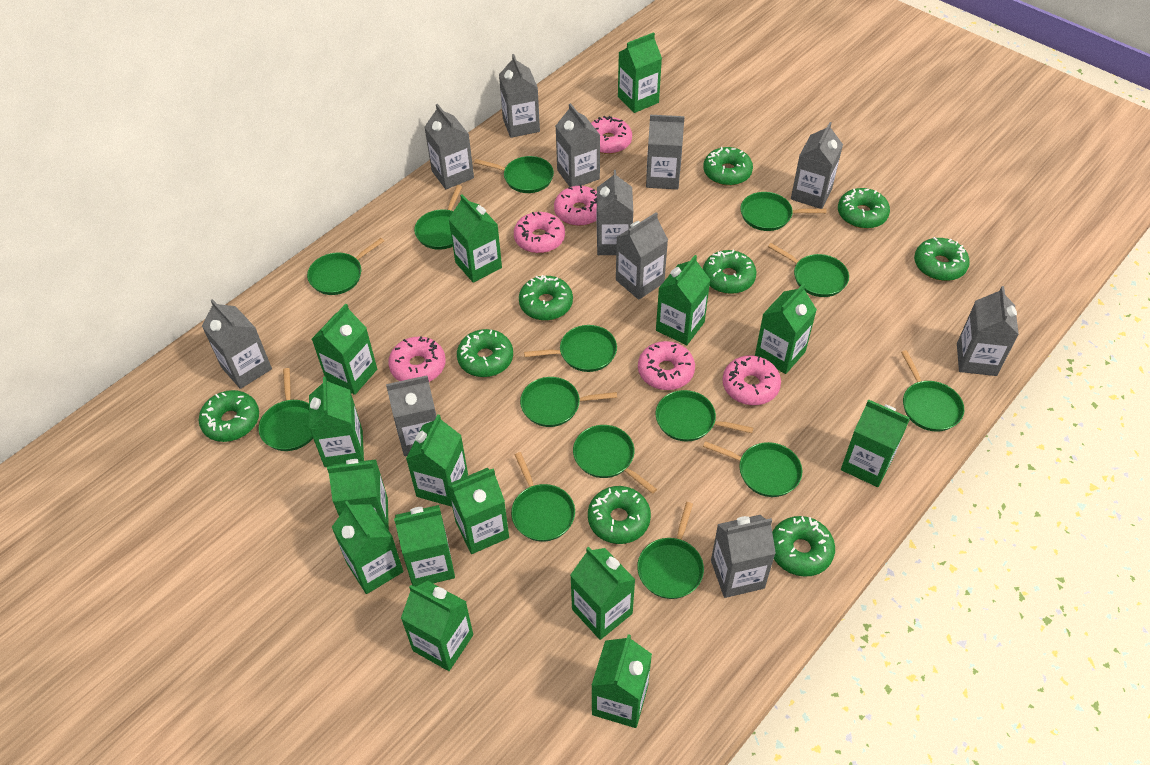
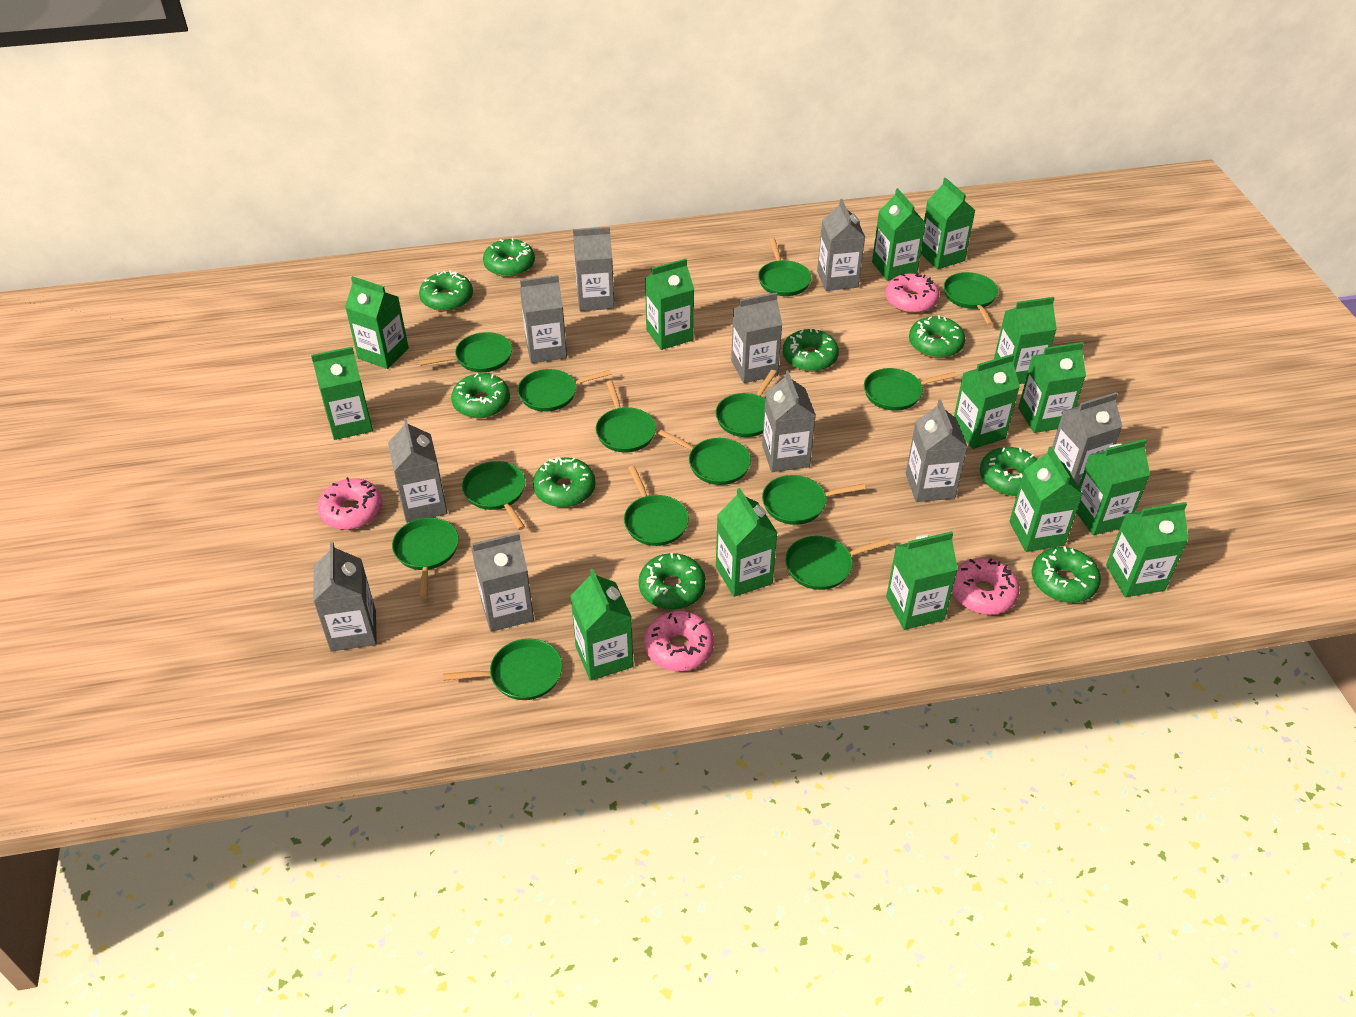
green carton: 15 -> 14
grey carton: 11 -> 10
pink donut: 6 -> 4

